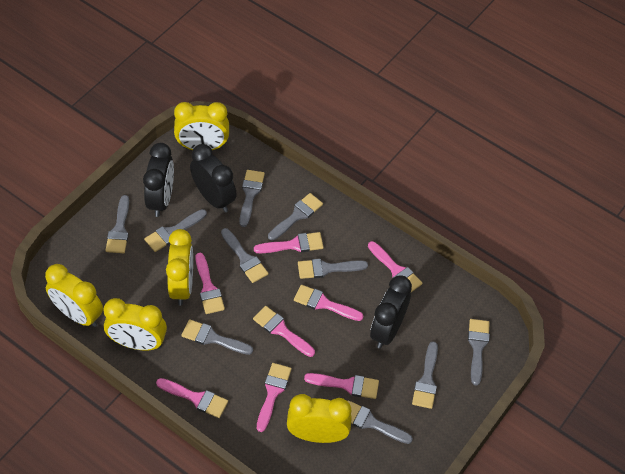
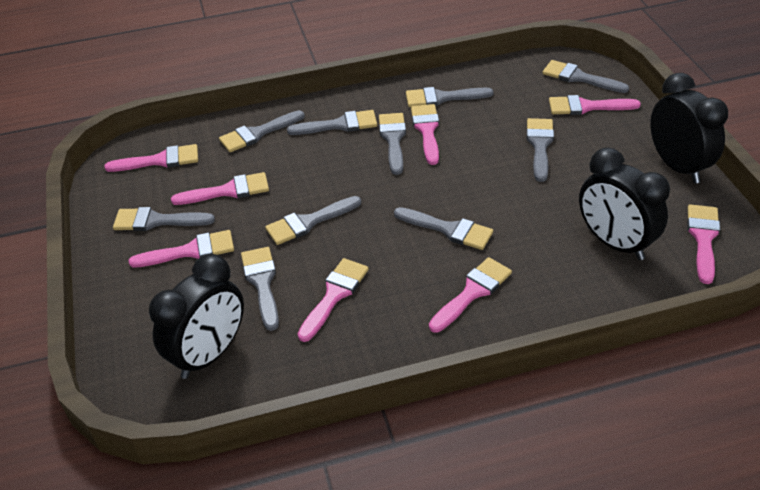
yellow clock: 5 -> 0

